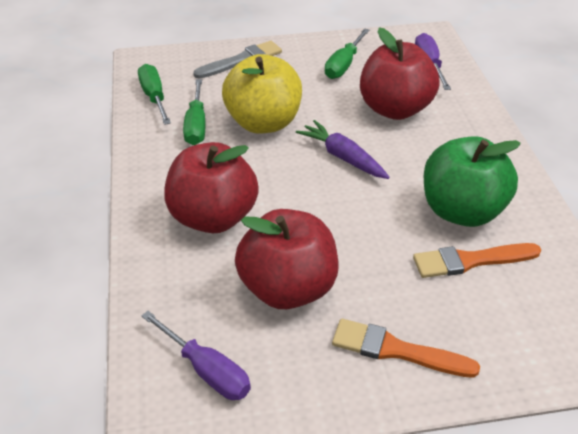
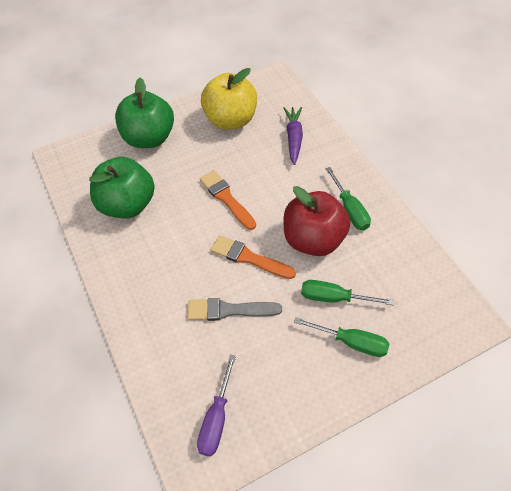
green apple: 1 -> 2
purple screwdriver: 2 -> 1
red apple: 3 -> 1

